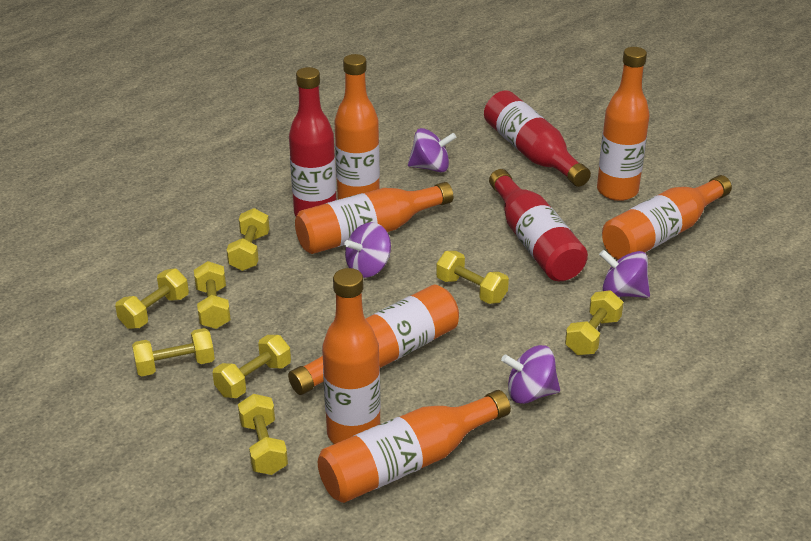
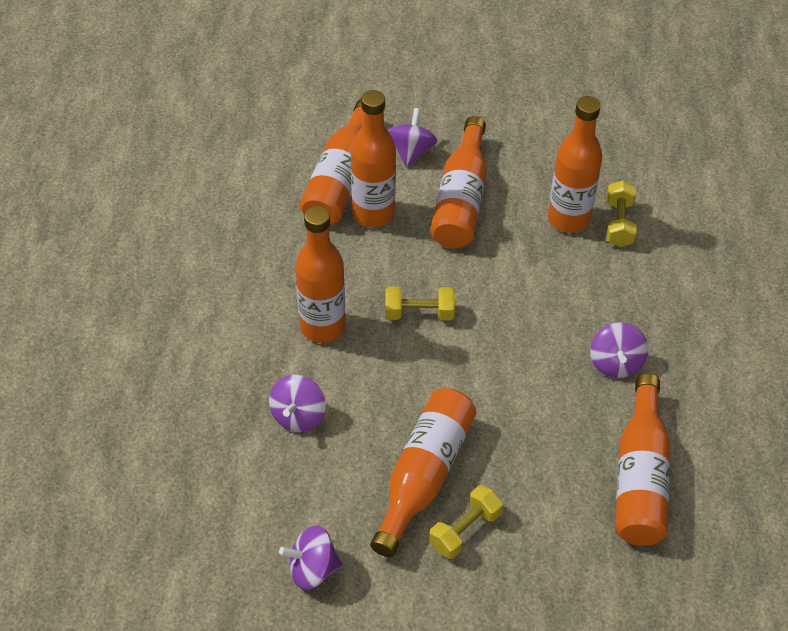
red bottle: 3 -> 0
yellow dumbbell: 8 -> 3

